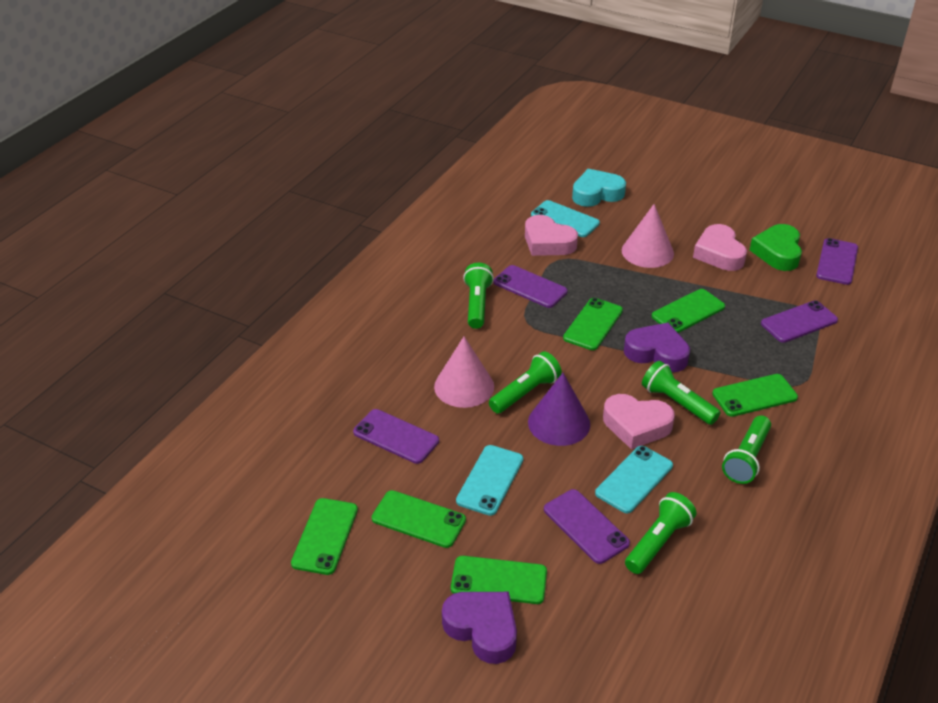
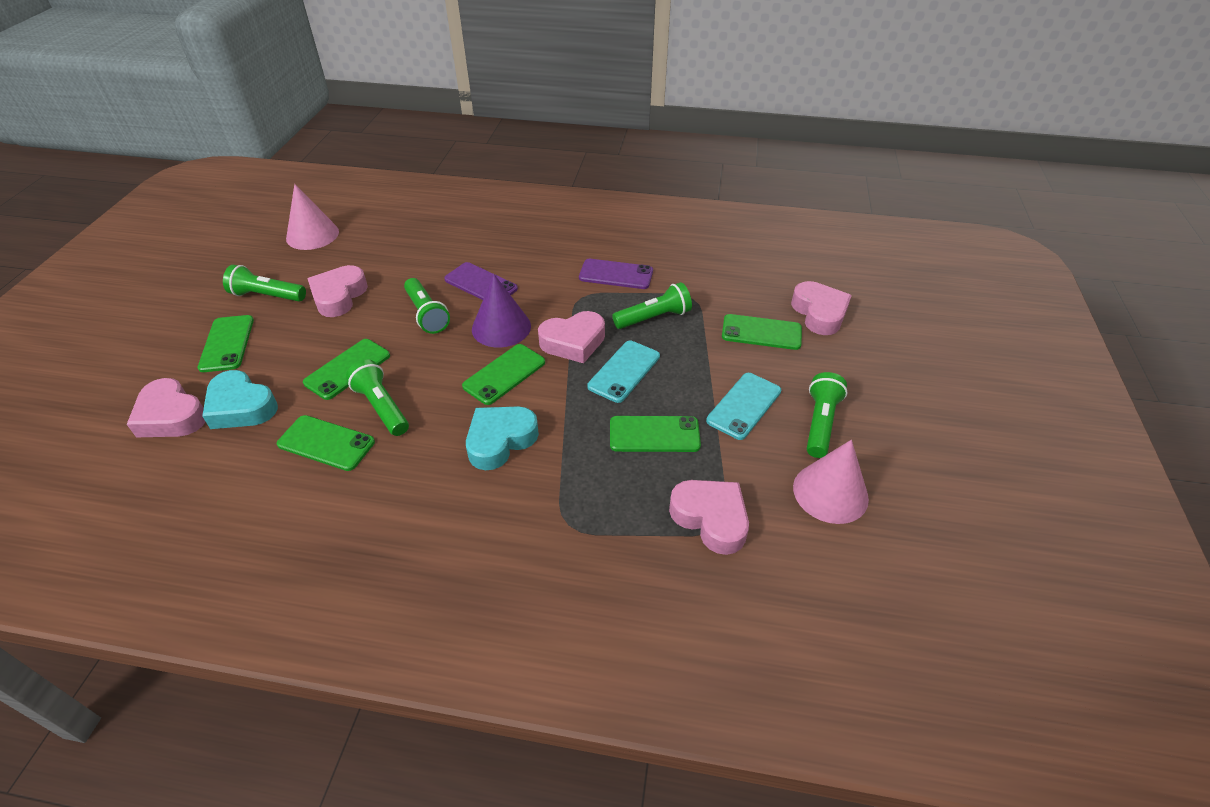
green heart: 1 -> 0
pink heart: 3 -> 5
purple heart: 2 -> 0
purple phone: 5 -> 2
turquoise heart: 1 -> 2
turquoise phone: 3 -> 2

